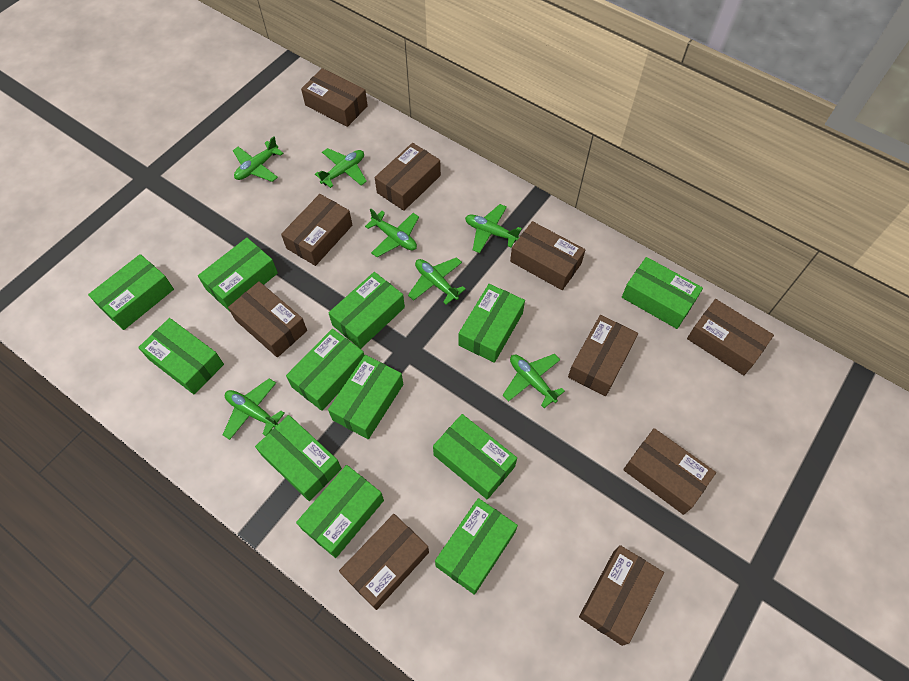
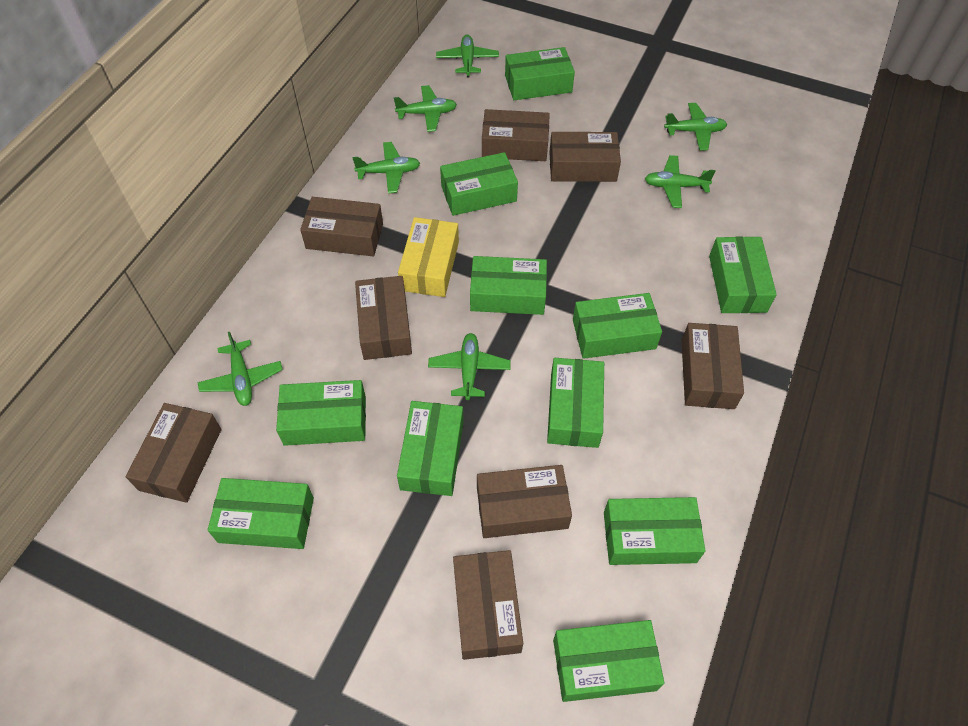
brown box: 10 -> 8
green box: 12 -> 11
yellow box: 0 -> 1

